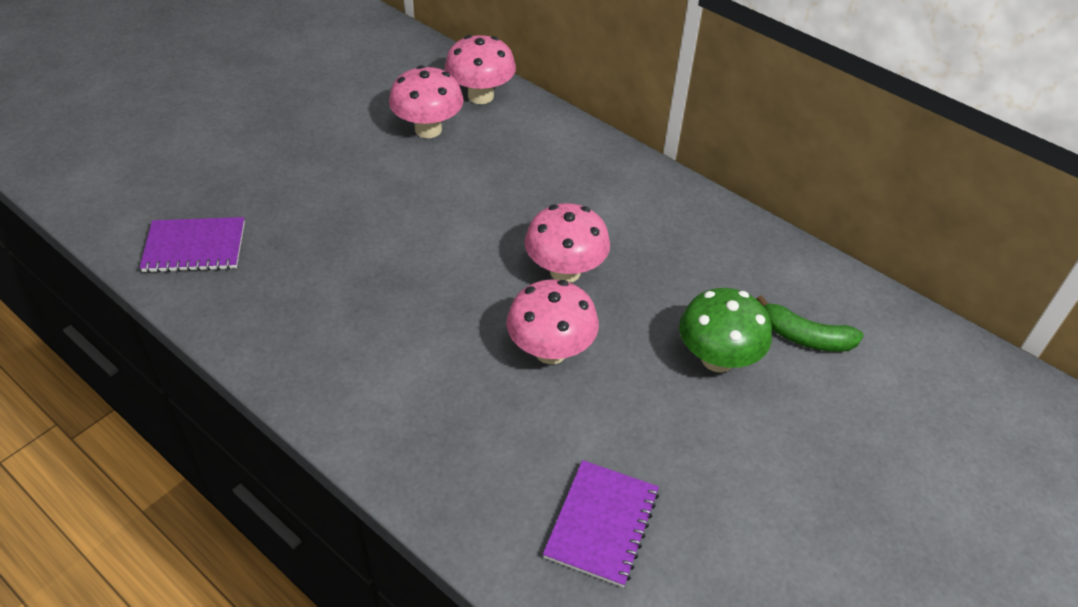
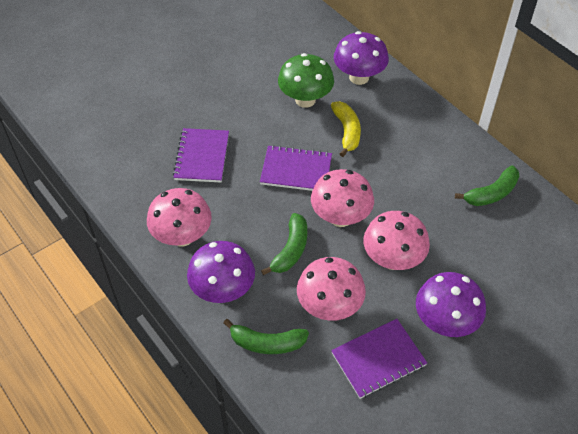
green banana: 1 -> 3
purple mushroom: 0 -> 3
purple notebook: 2 -> 3
yellow banana: 0 -> 1

